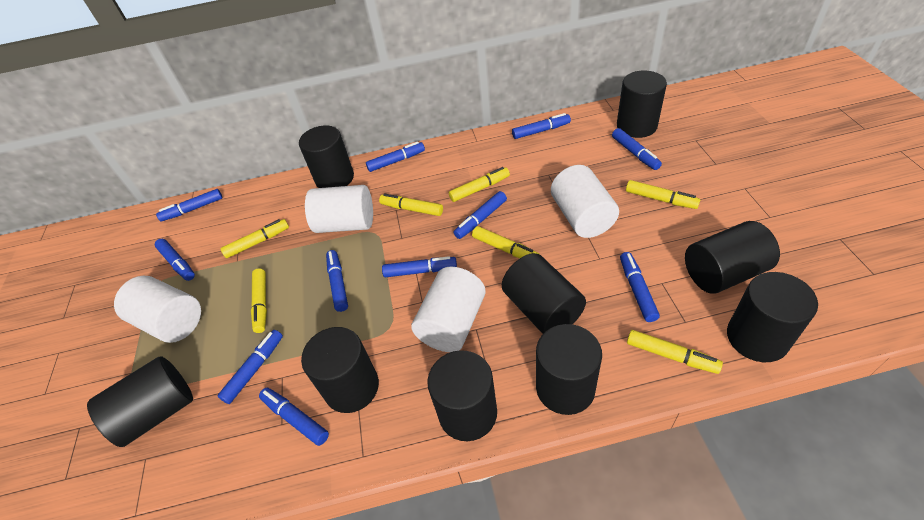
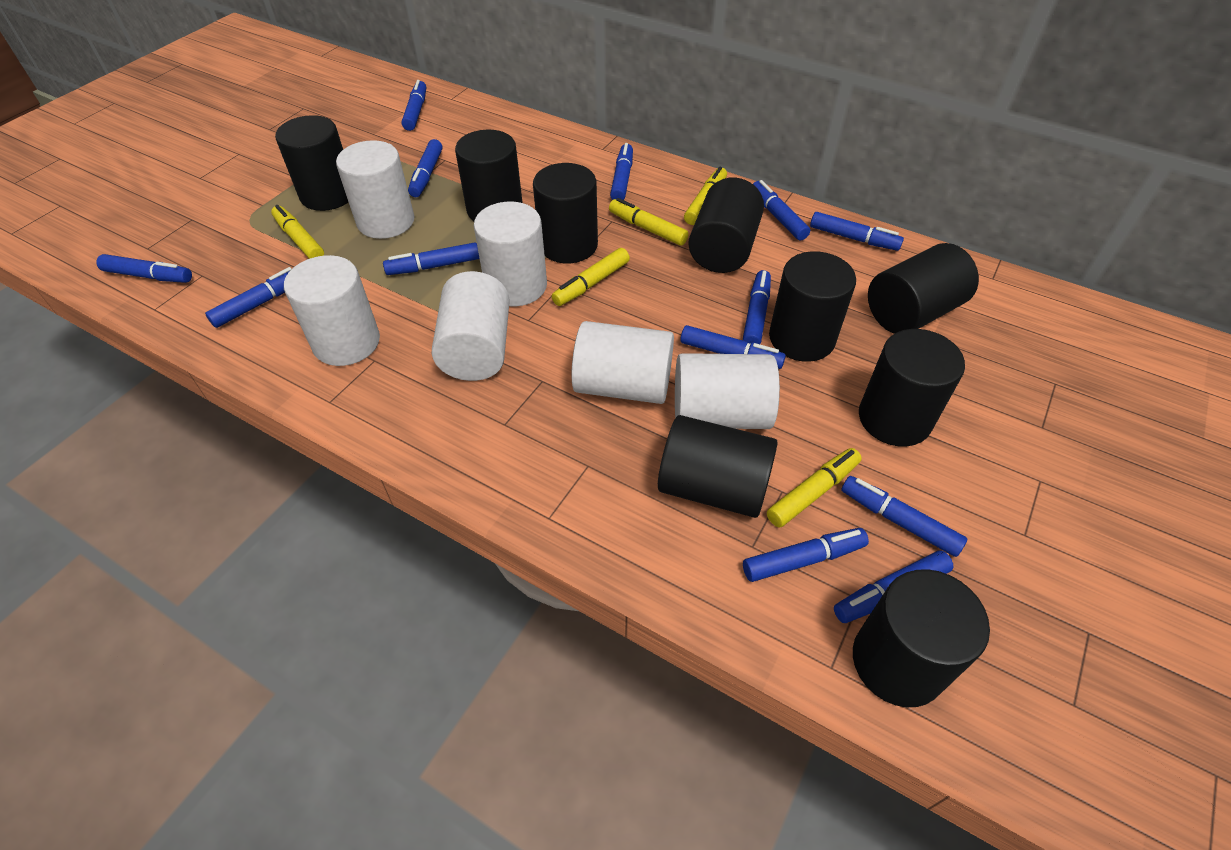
blue marker: 11 -> 13
white cylinder: 4 -> 6
yellow marker: 7 -> 5

